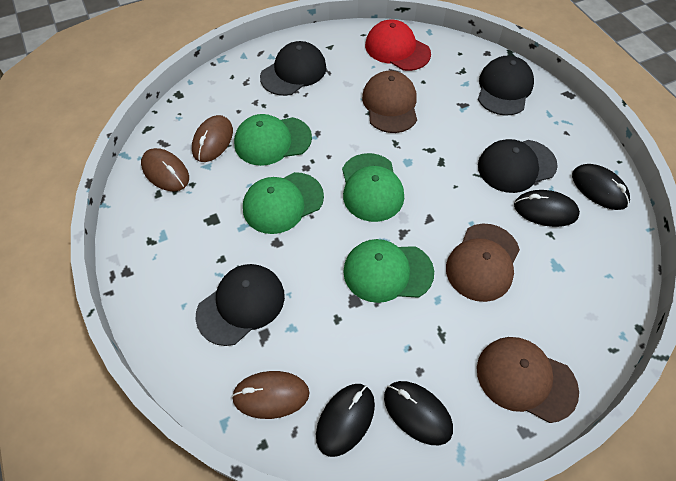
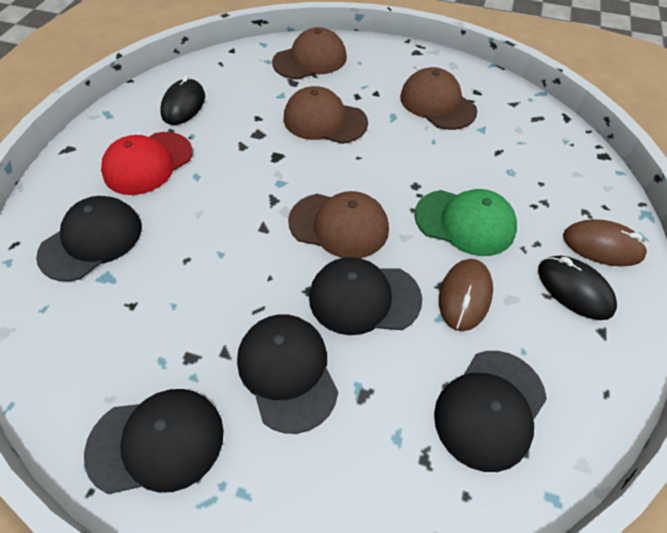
black cap: 4 -> 5
black mouse: 4 -> 2
brown cap: 3 -> 4
brown mouse: 3 -> 2
green cap: 4 -> 1

